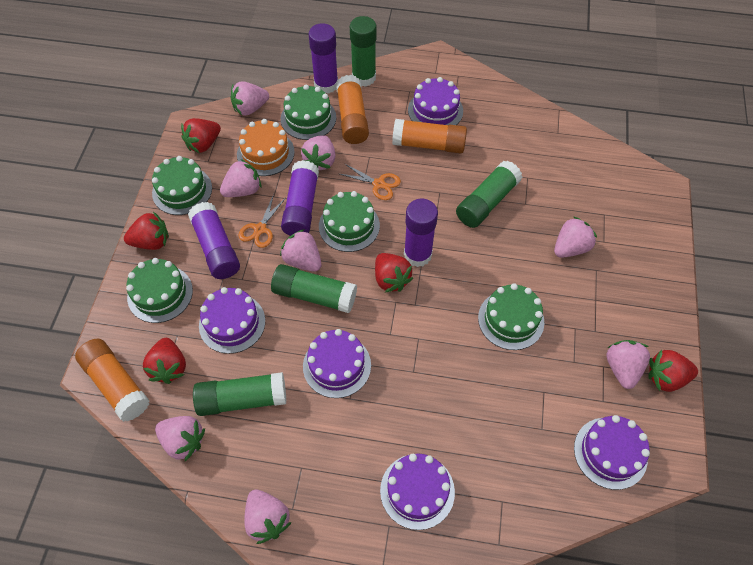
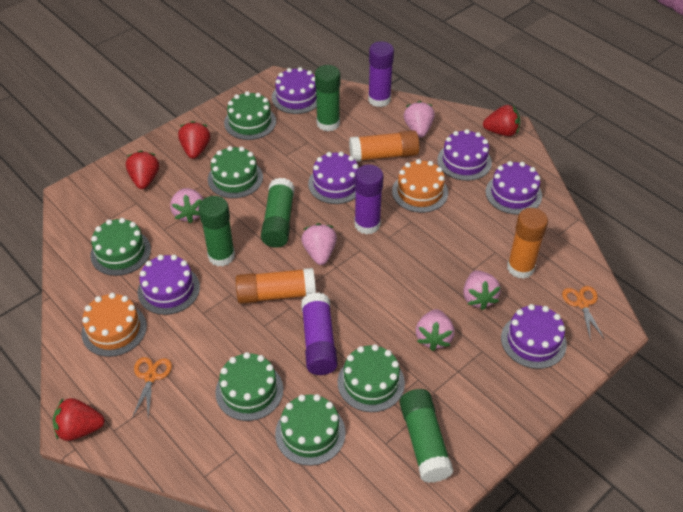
green cake: 5 -> 6
orange cake: 1 -> 2
pink strawberry: 8 -> 5
purple cake: 5 -> 6
purple glue stick: 4 -> 3
red strawberry: 5 -> 4

